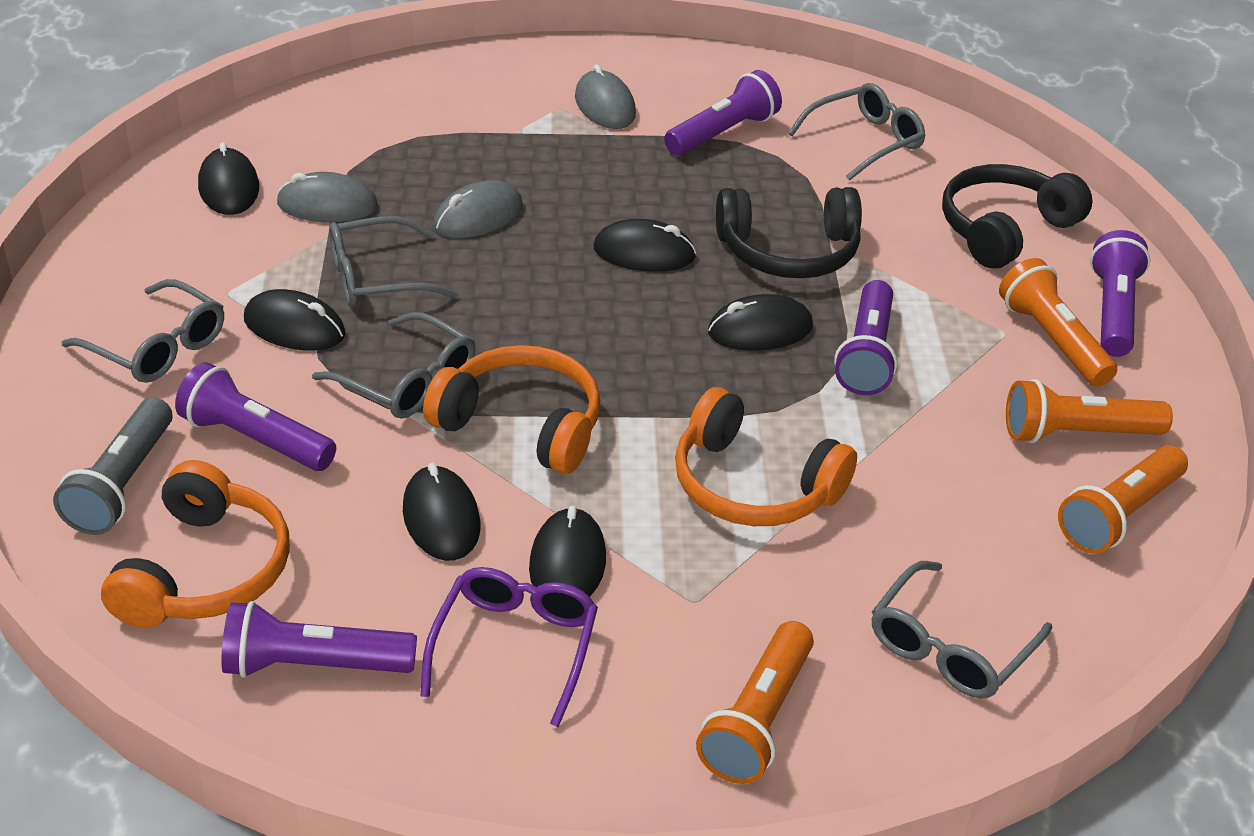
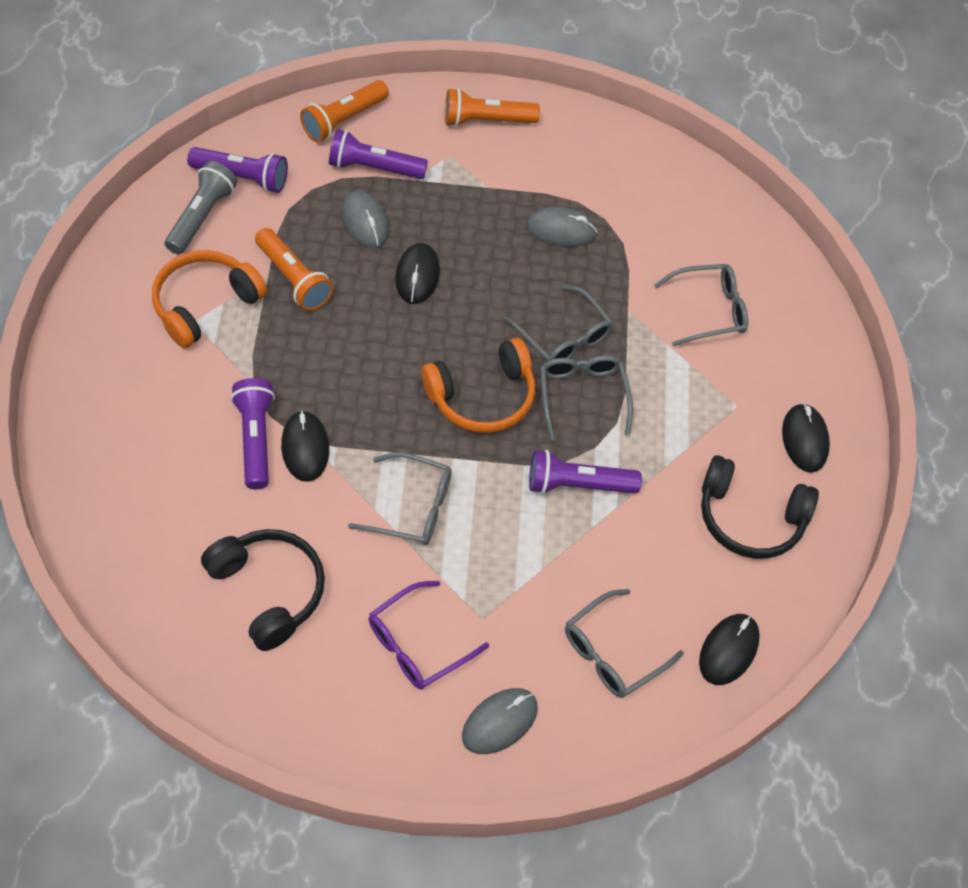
black mouse: 6 -> 4
orange flashlight: 4 -> 3
orange headphones: 3 -> 2
purple flashlight: 5 -> 4

